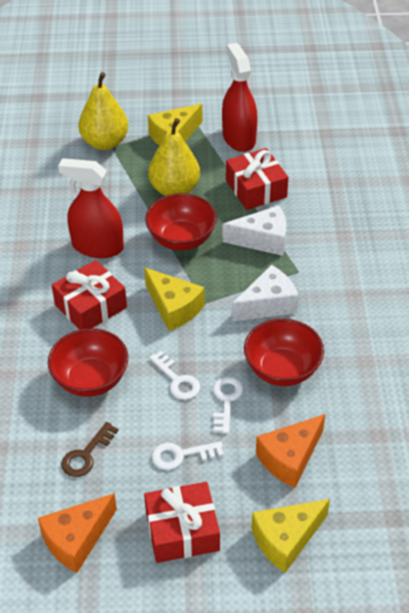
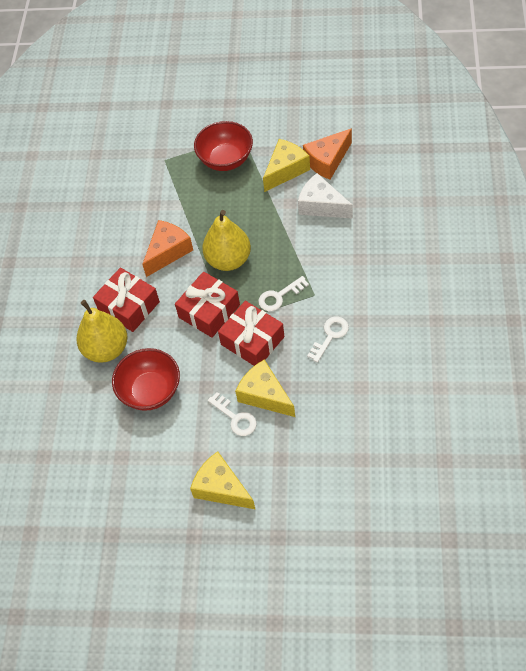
brown key: 1 -> 0
red bowl: 3 -> 2
red spray bottle: 2 -> 0
white cheese: 2 -> 1

